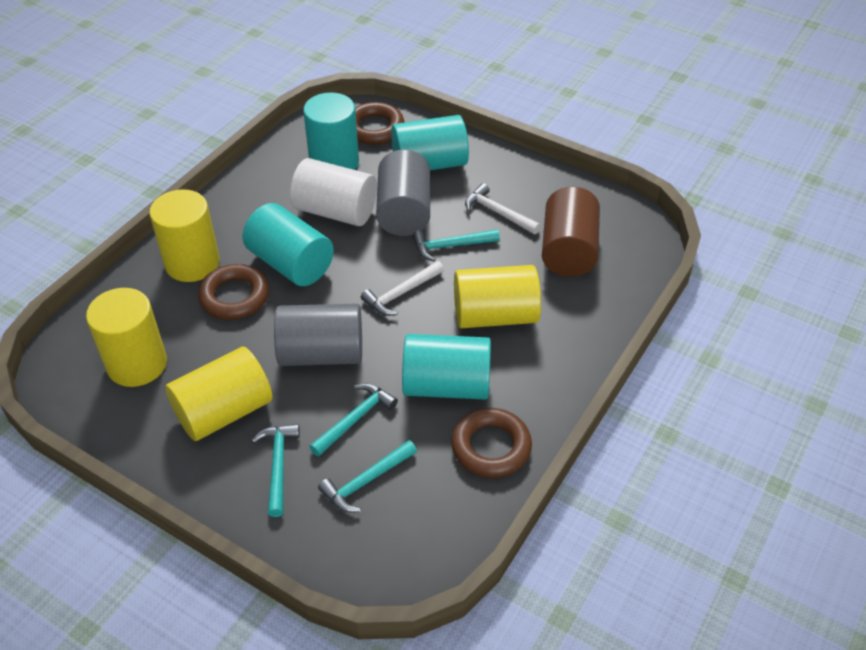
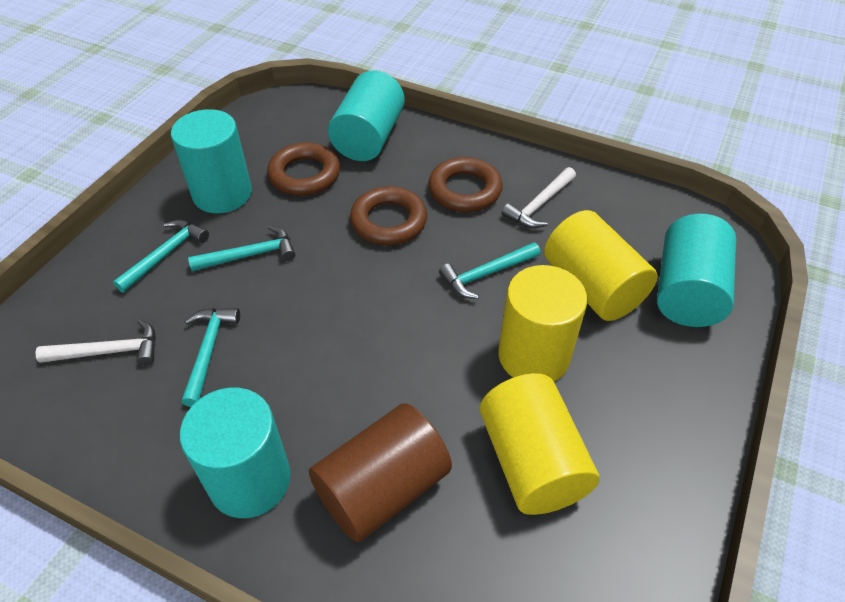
grey cylinder: 2 -> 0
white cylinder: 1 -> 0
yellow cylinder: 4 -> 3

